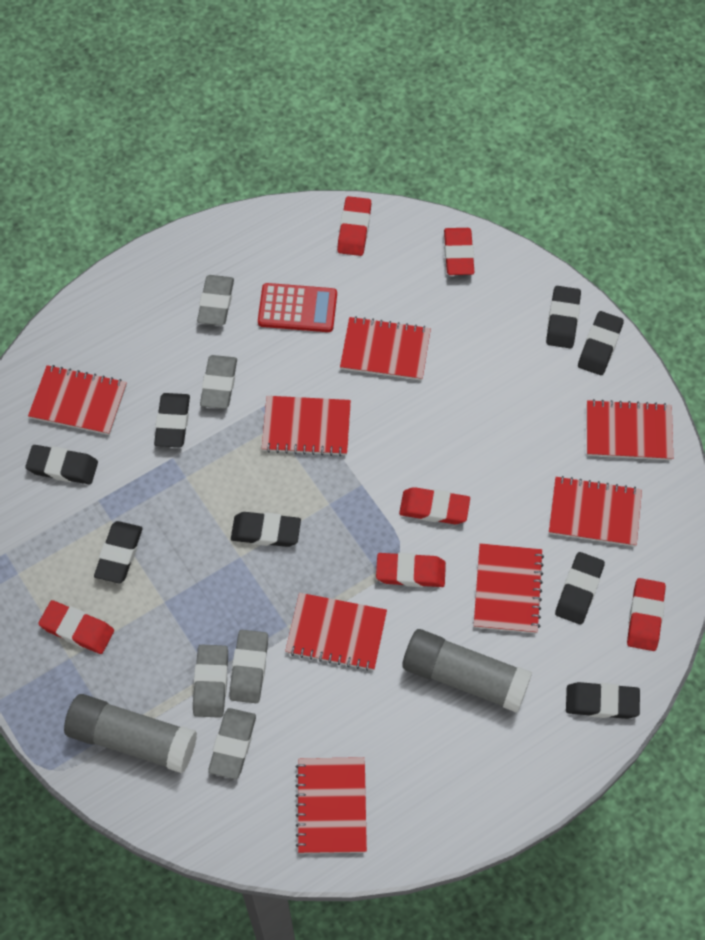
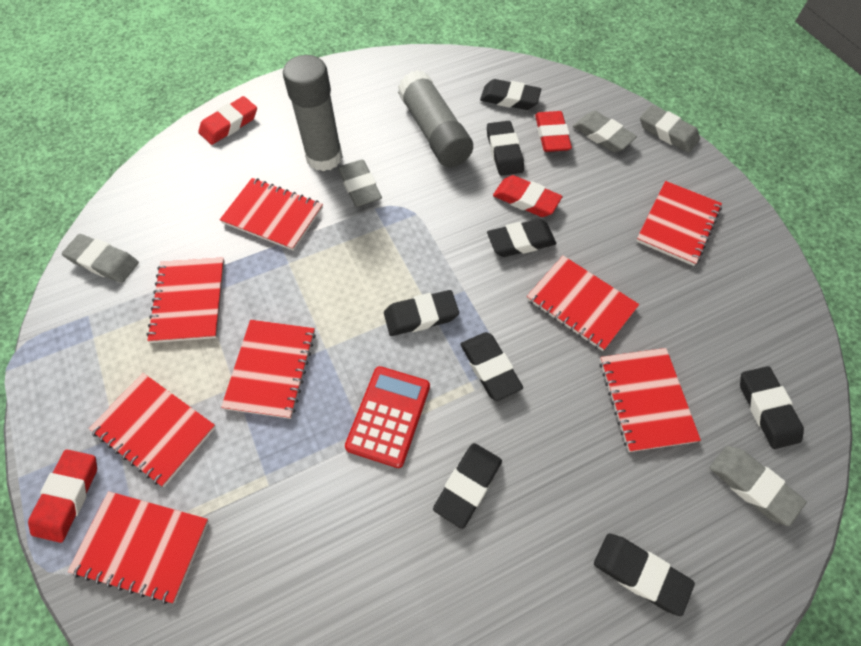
red eraser: 6 -> 4

